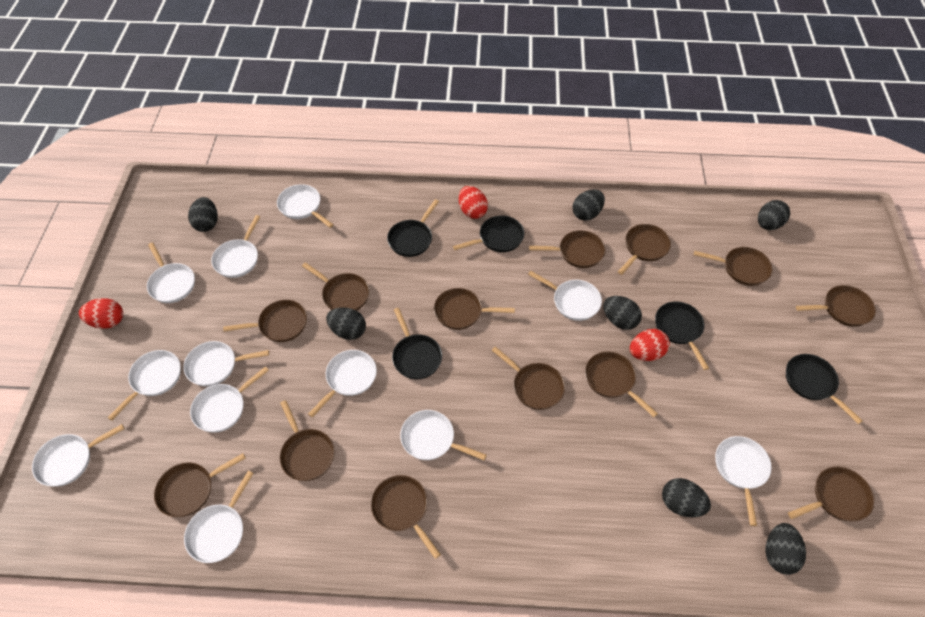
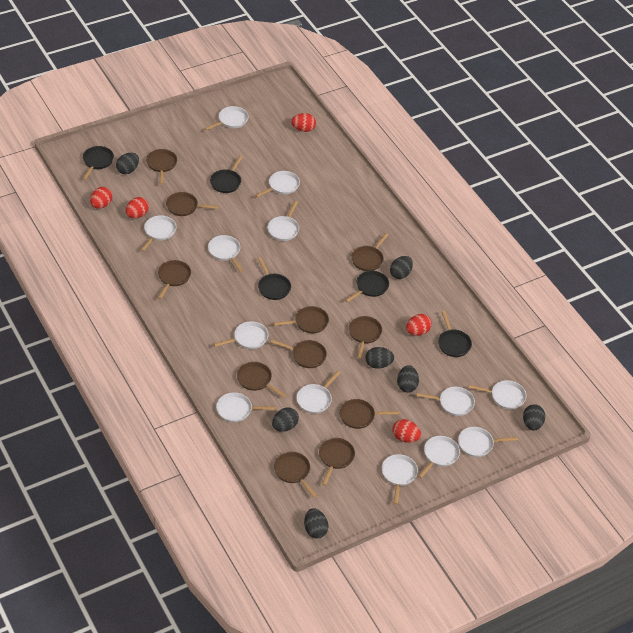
brown pan: 13 -> 11
red egg: 3 -> 5
white pan: 12 -> 13

